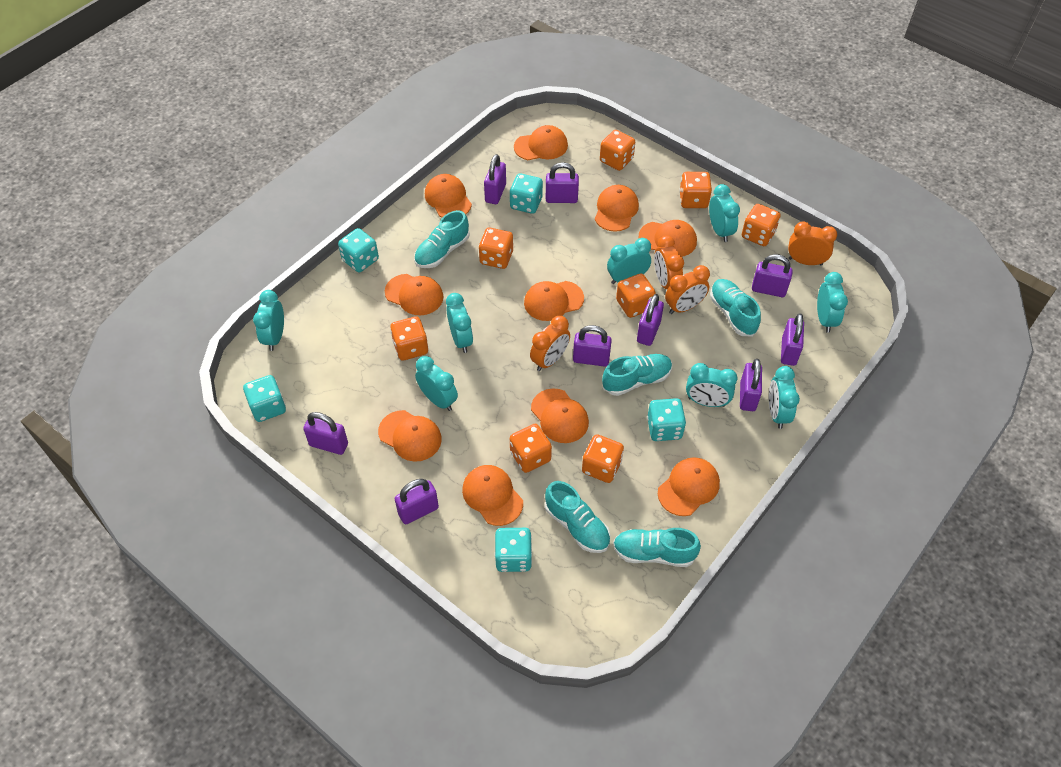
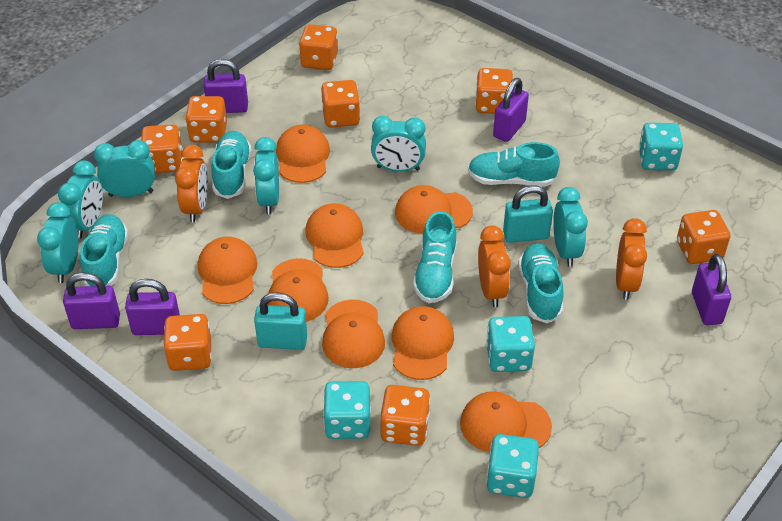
orange cap: 10 -> 8
orange clock: 4 -> 3
purple padlock: 9 -> 5
turquoise clock: 8 -> 6
turquoise dice: 5 -> 4
turquoise padlock: 0 -> 2

